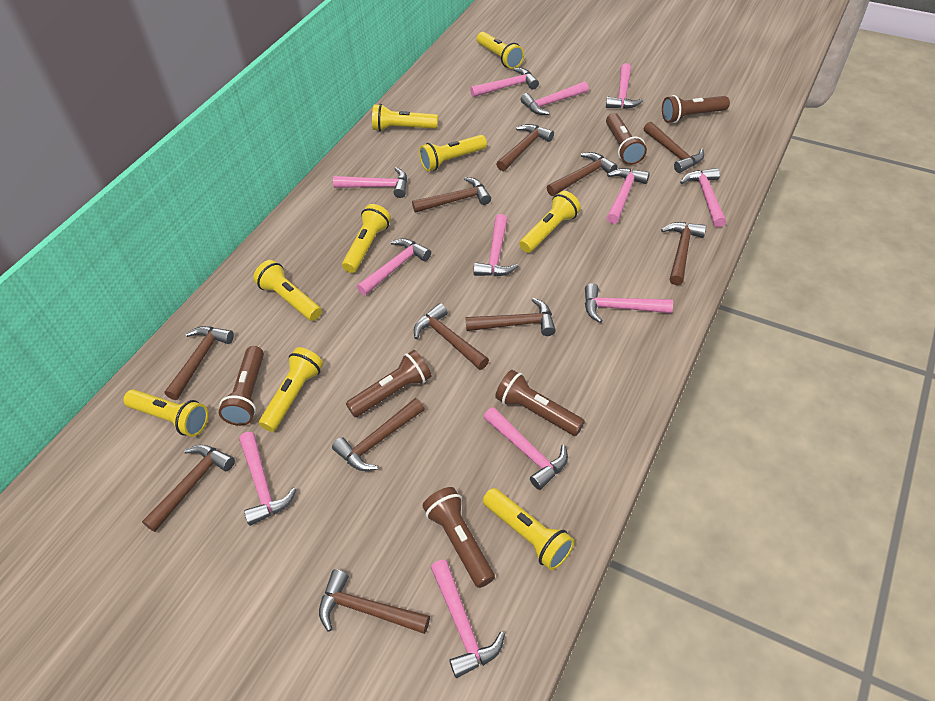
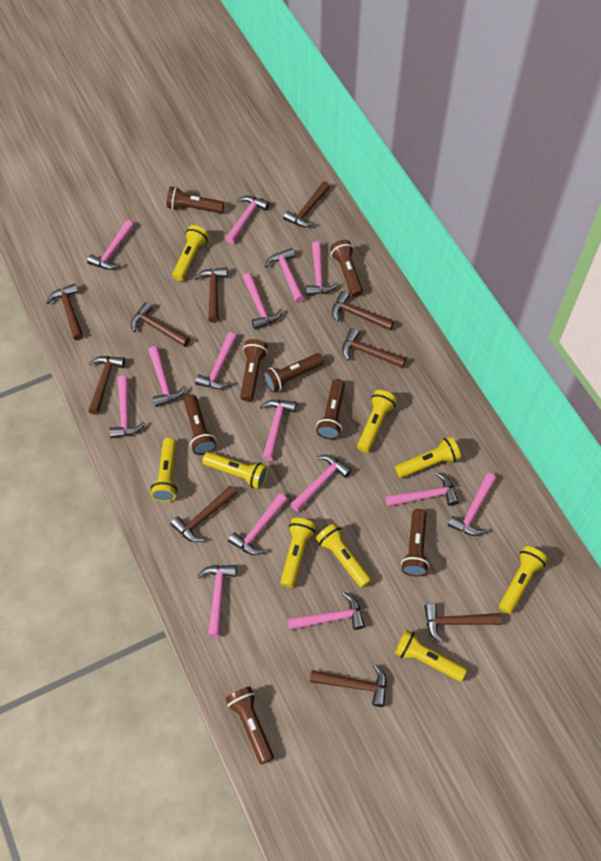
brown flashlight: 6 -> 8
brown hammer: 11 -> 10
pink hammer: 12 -> 15

